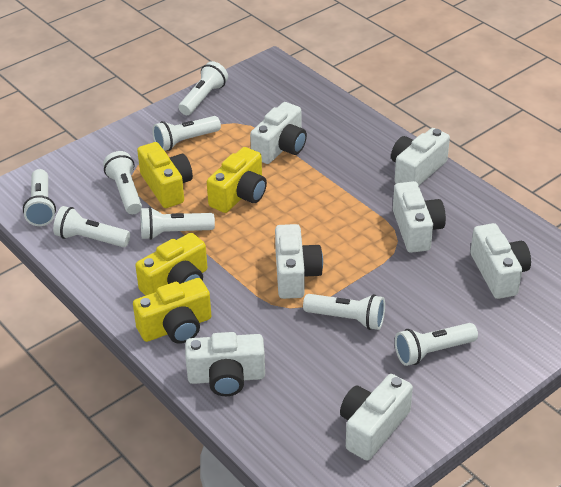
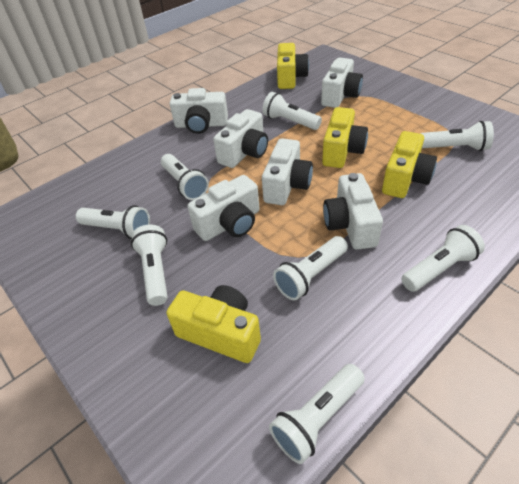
white camera: 7 -> 6

